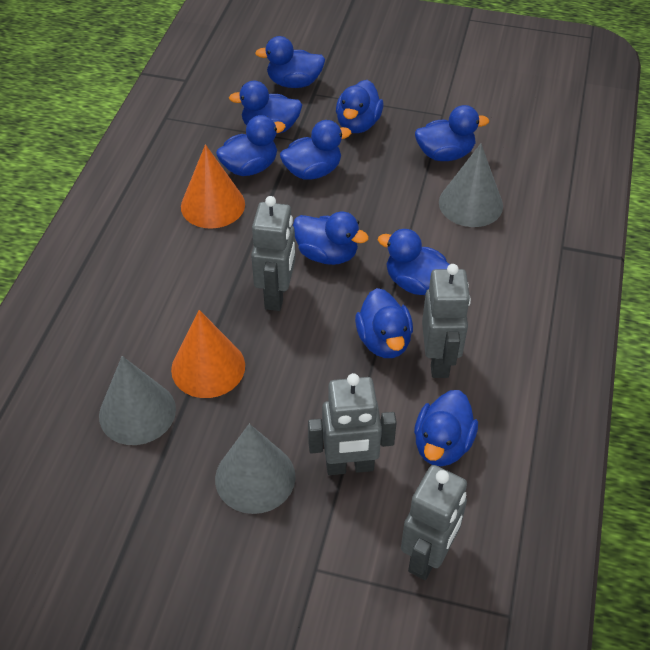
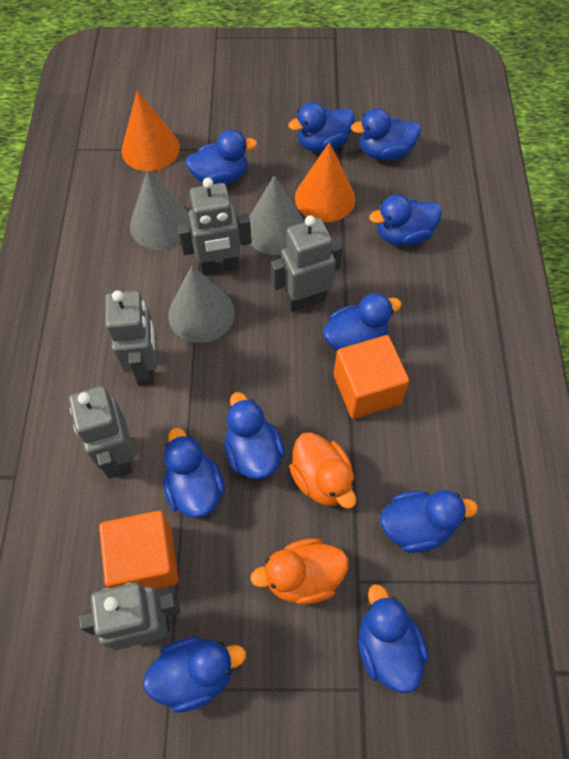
grey robot: 4 -> 5
orange cube: 0 -> 2
orange duck: 0 -> 2

